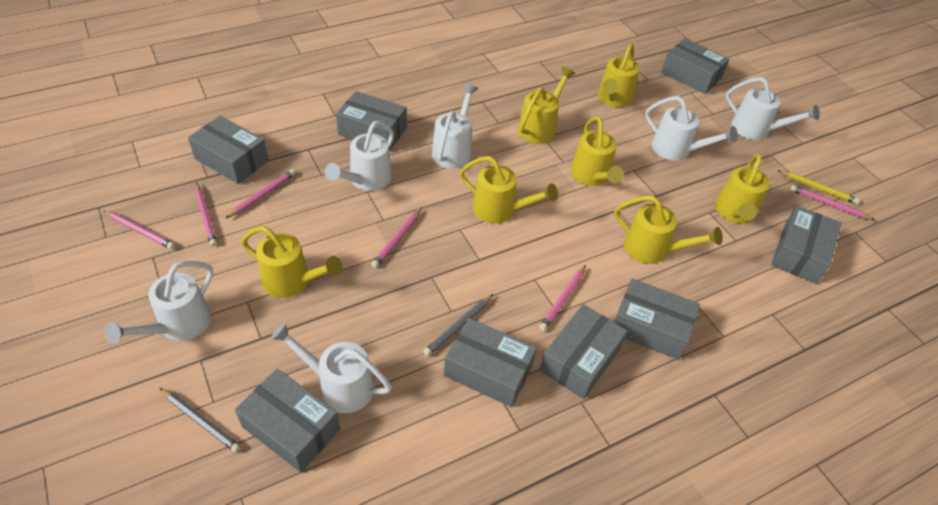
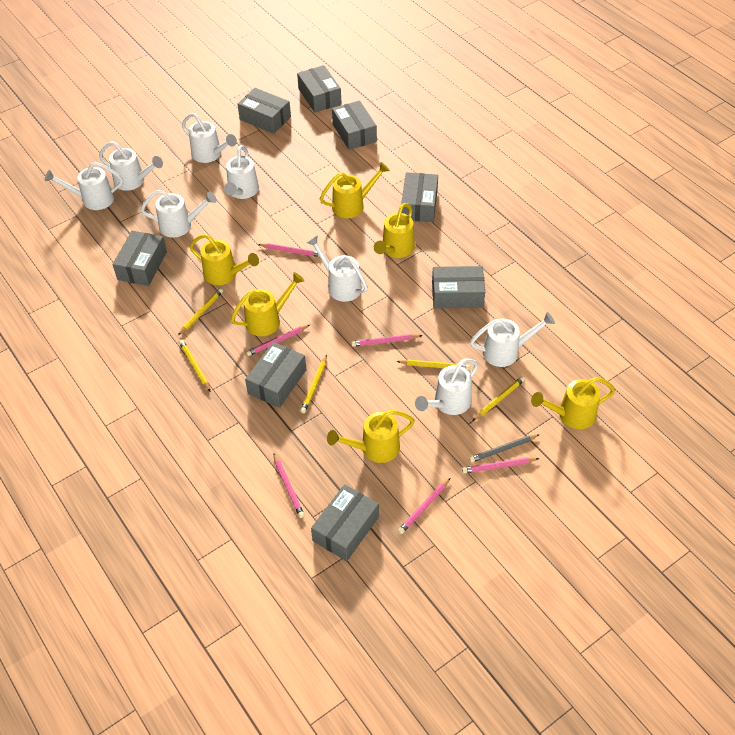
grey pencil: 2 -> 1
white watering can: 6 -> 8
yellow pencil: 1 -> 5
yellow watering can: 7 -> 6

